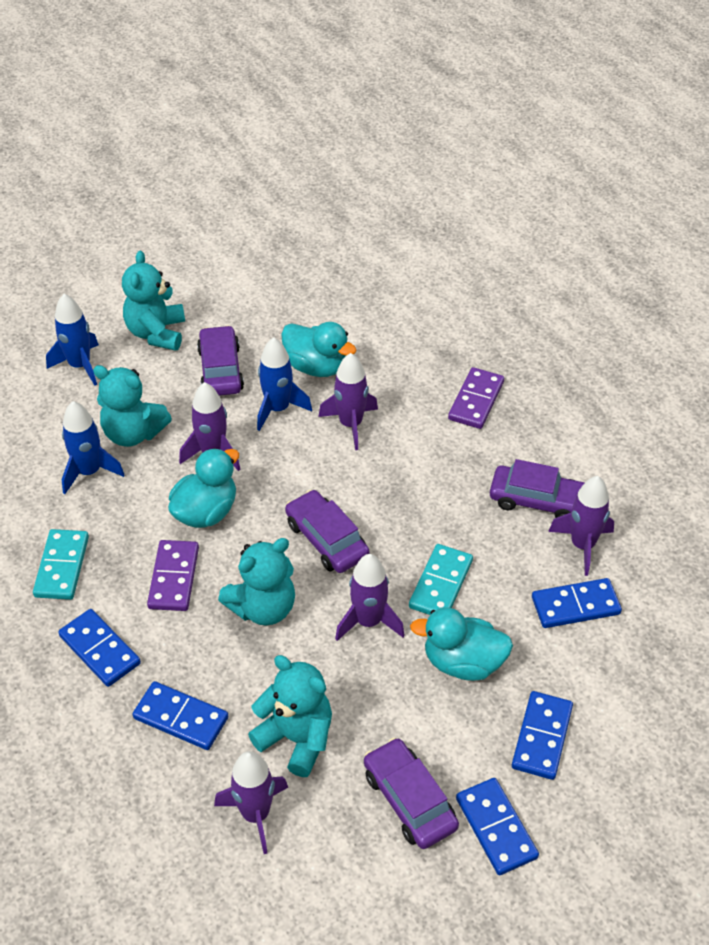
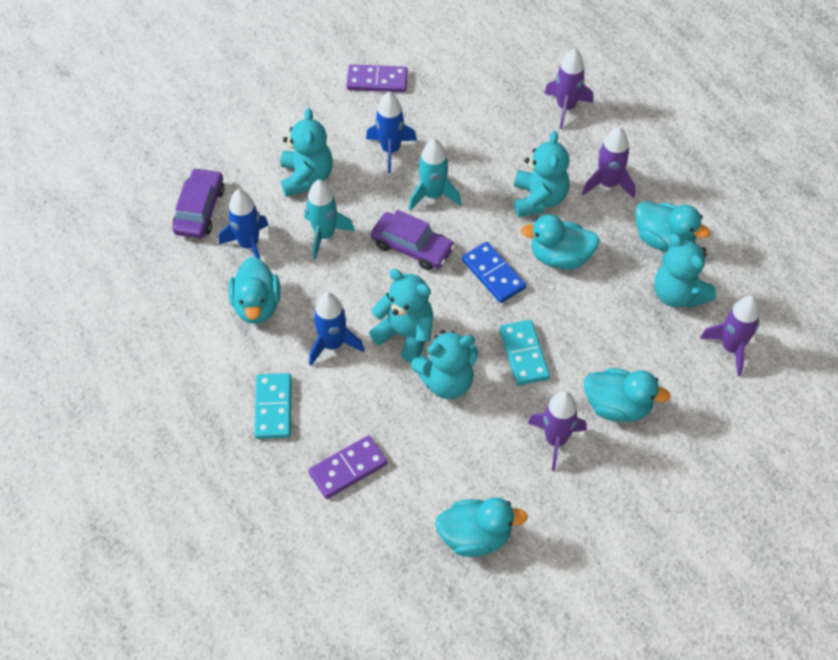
blue domino: 5 -> 1
purple car: 4 -> 2
purple rocket: 5 -> 4
turquoise duck: 3 -> 5
turquoise rocket: 0 -> 2
turquoise teddy bear: 4 -> 5

